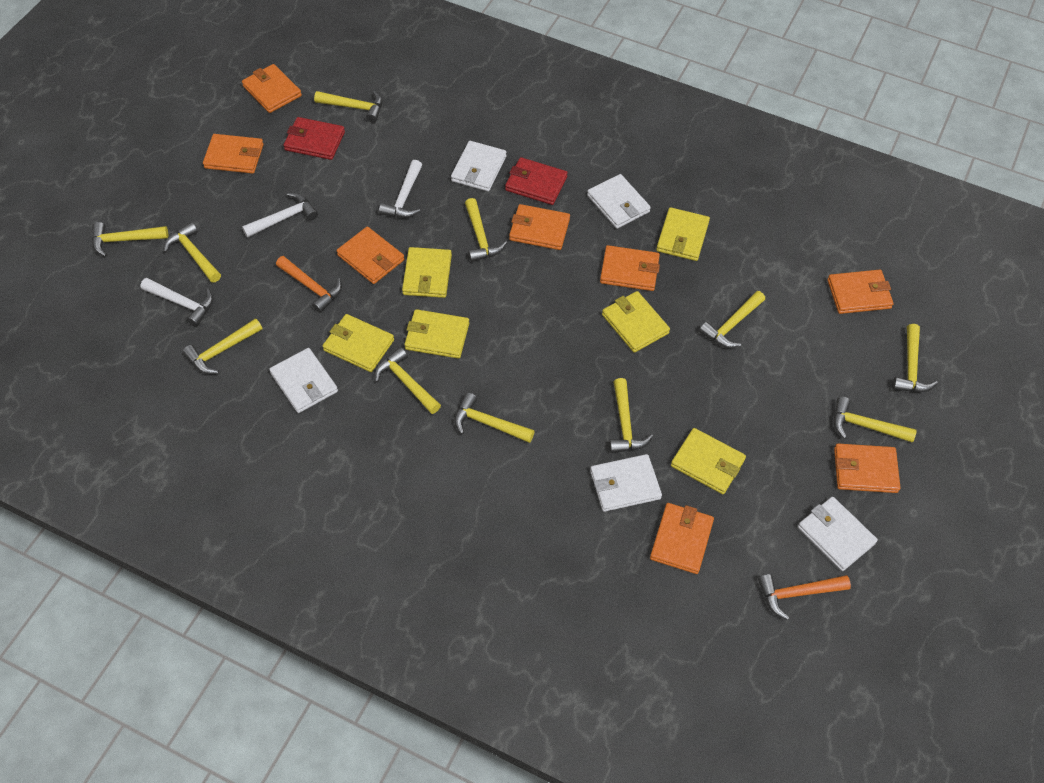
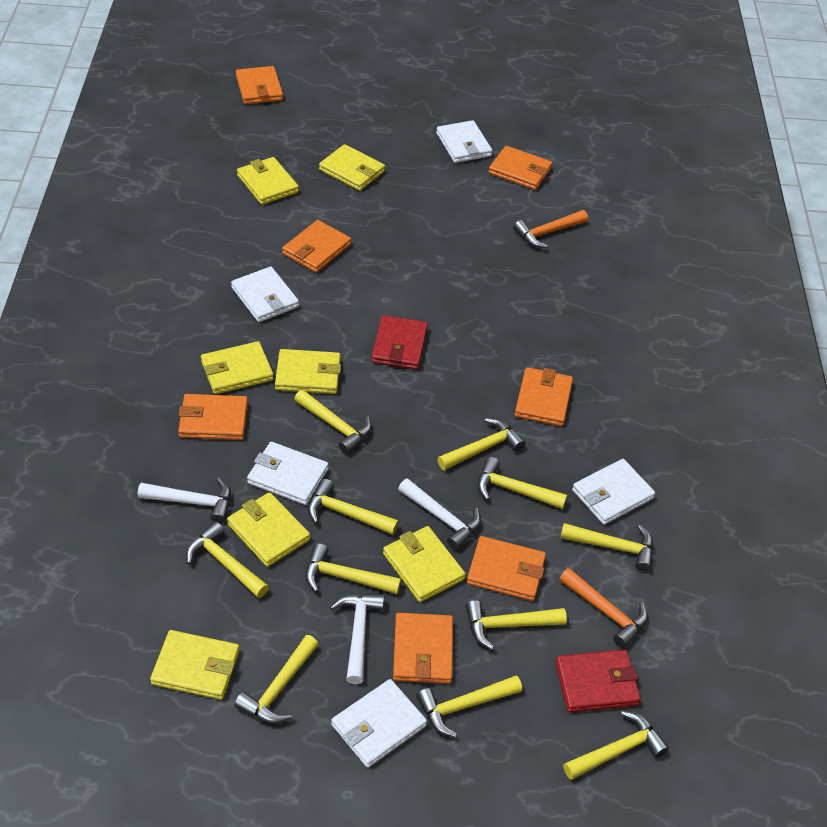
orange wallet: 8 -> 7
yellow wallet: 6 -> 7

